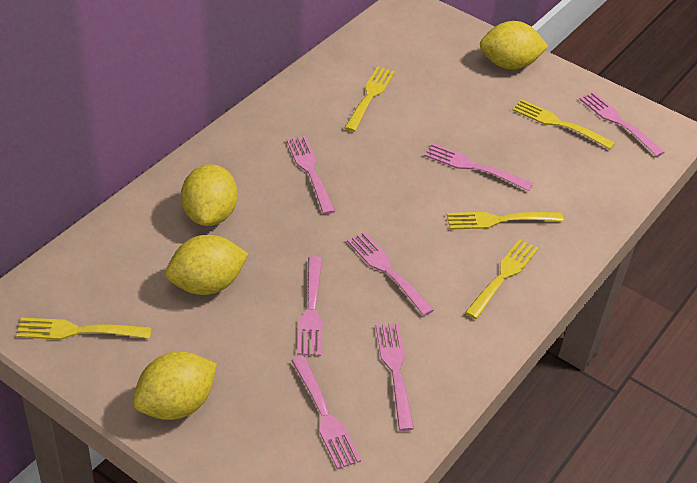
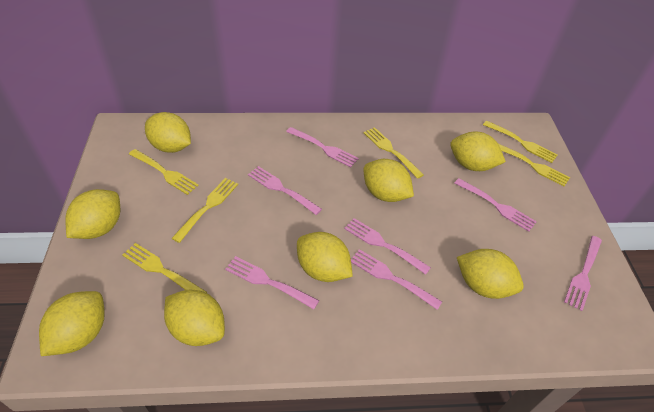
yellow fork: 5 -> 6
yellow lemon: 4 -> 8

